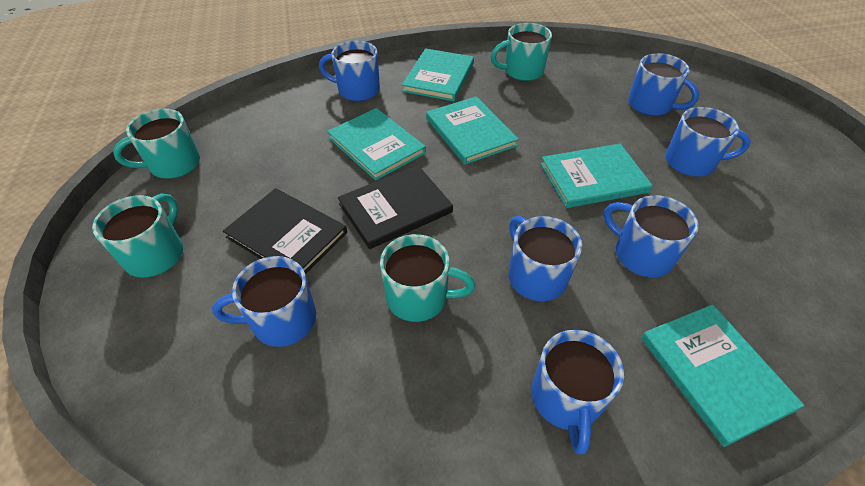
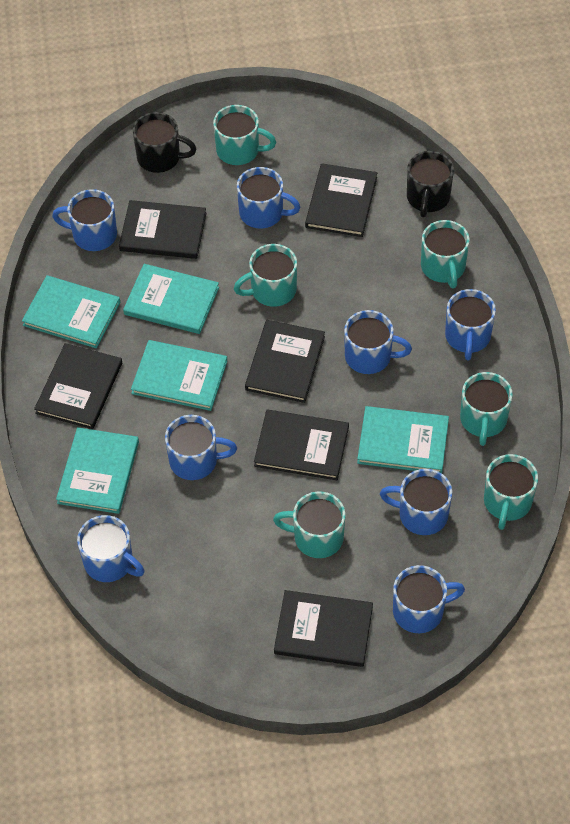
black book: 2 -> 6
black mug: 0 -> 2
blue mug: 7 -> 8
turquoise mug: 4 -> 6

